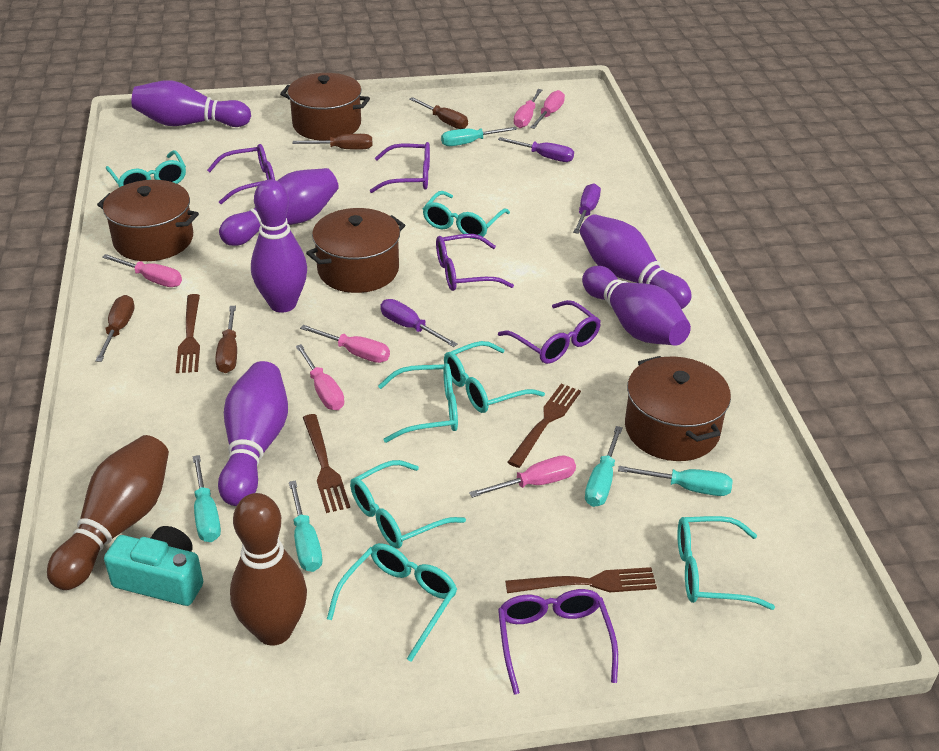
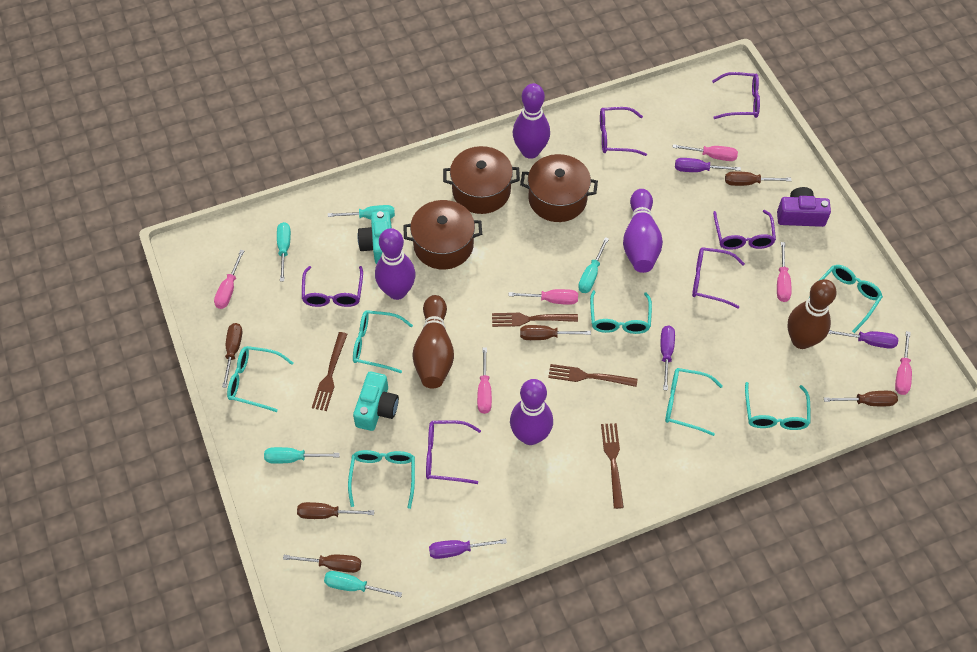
brown pot: 4 -> 3
brown screwdriver: 4 -> 6
purple bowling pin: 6 -> 4
purple camera: 0 -> 1
purple glasses: 5 -> 6
purple screwdriver: 3 -> 4
turquoise camera: 1 -> 2

